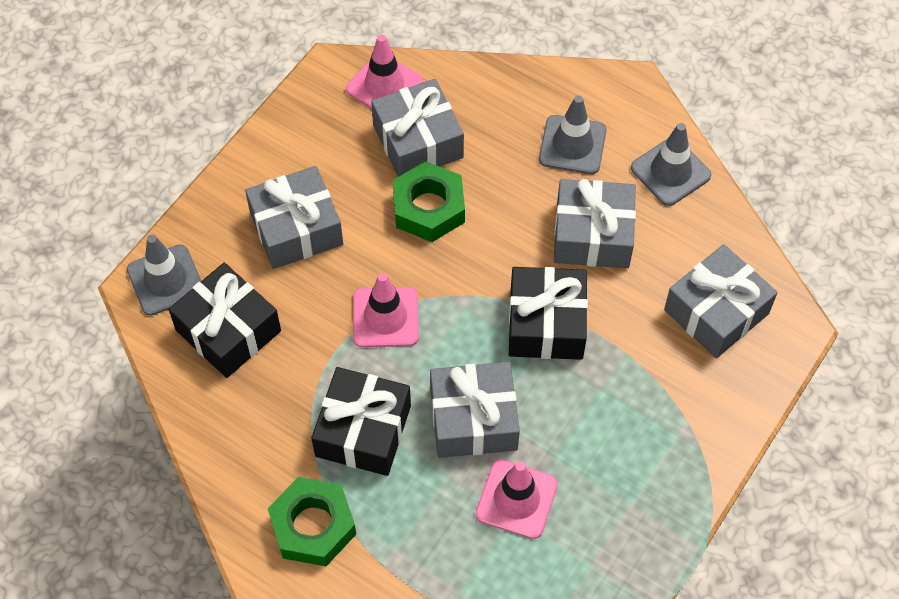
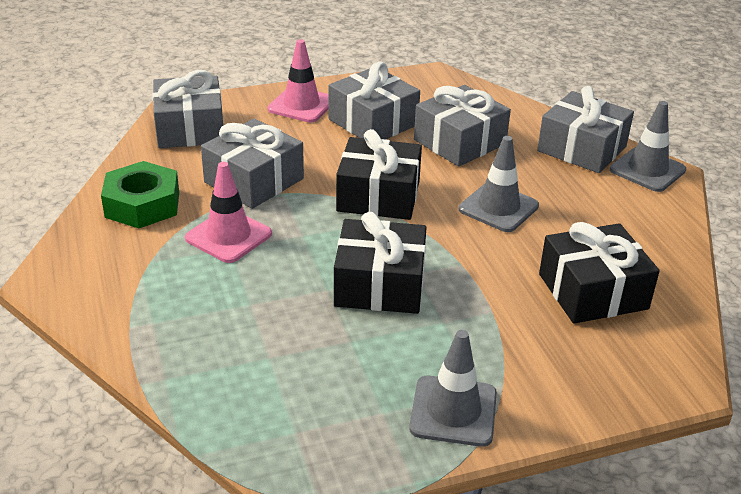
green nut: 2 -> 1
pink traffic cone: 3 -> 2

